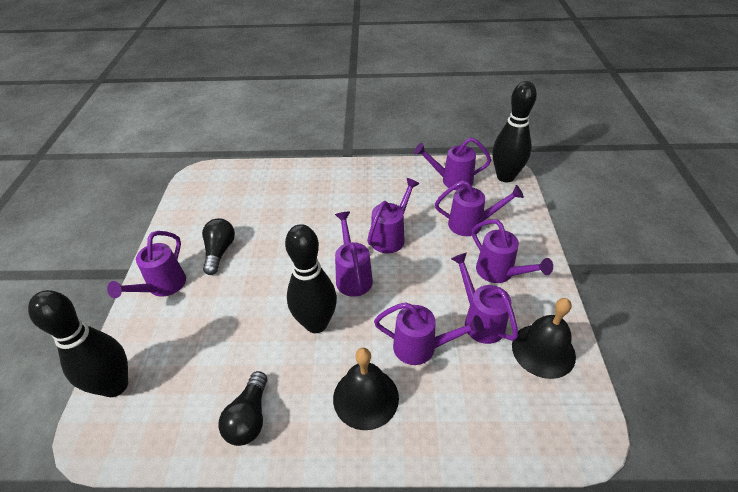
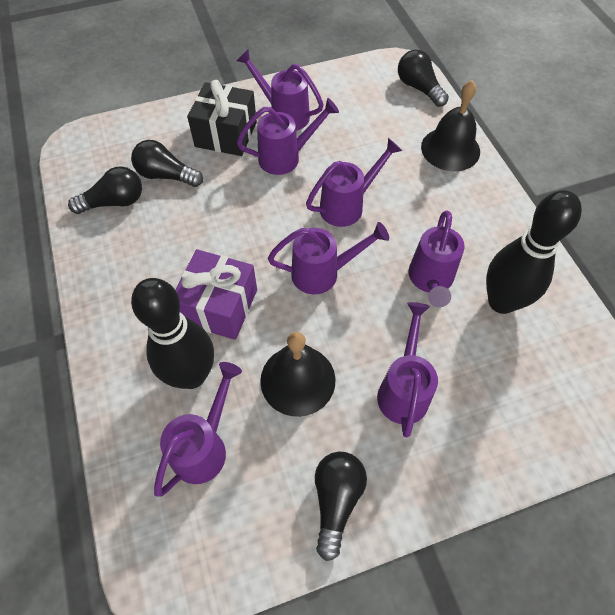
black bowling pin: 3 -> 2
black gift: 0 -> 1
black light bulb: 2 -> 4
purple gift: 0 -> 1
purple watering can: 8 -> 7

